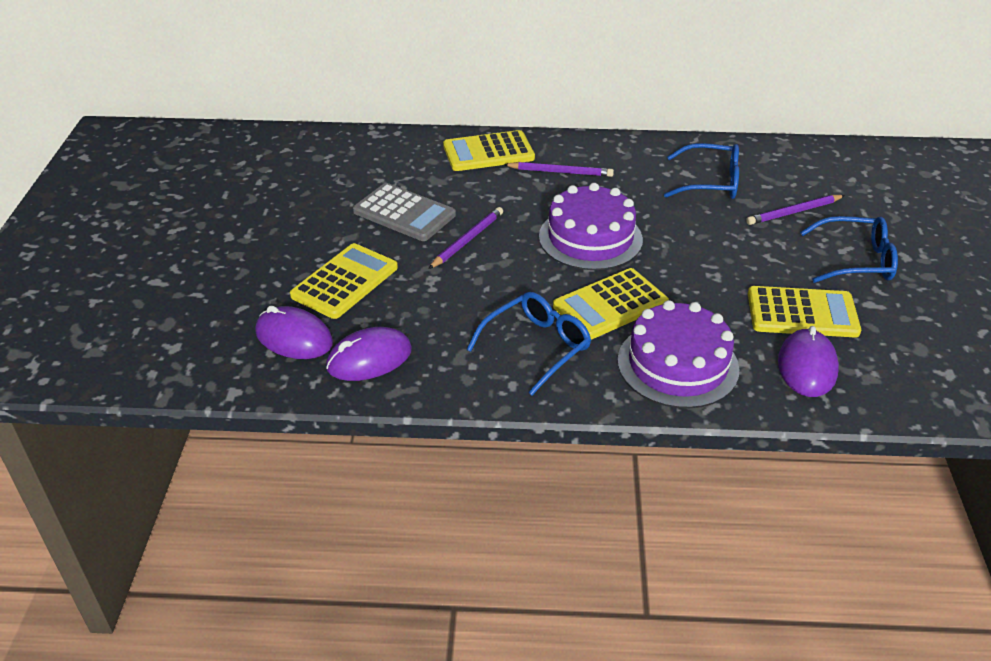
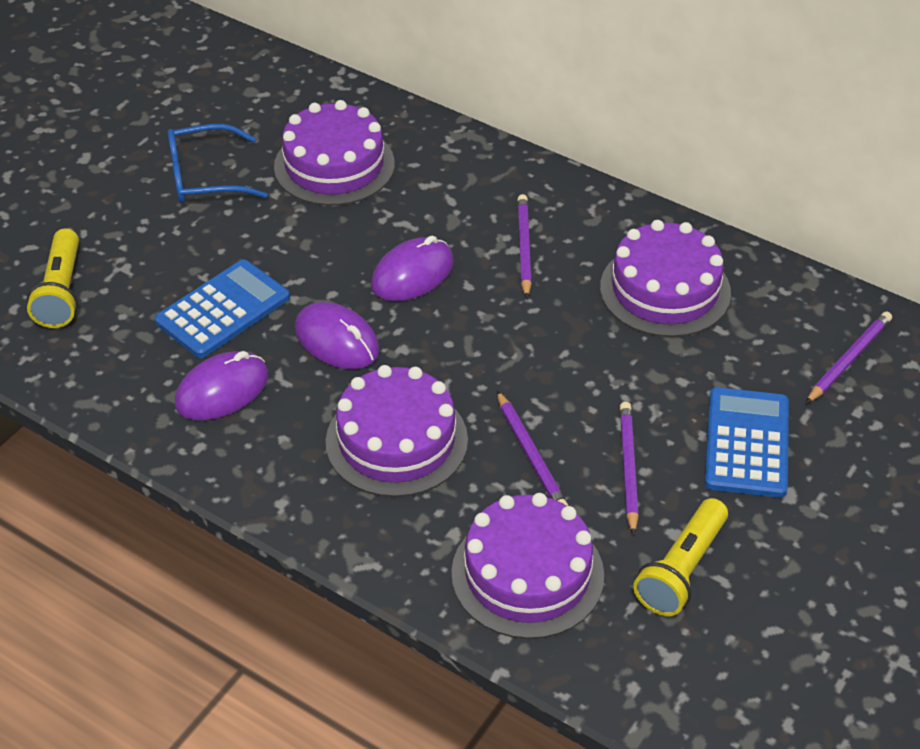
blue calculator: 0 -> 2
blue glasses: 3 -> 1
grey calculator: 1 -> 0
purple cake: 2 -> 4
purple pencil: 3 -> 4
yellow calculator: 4 -> 0
yellow flashlight: 0 -> 2

